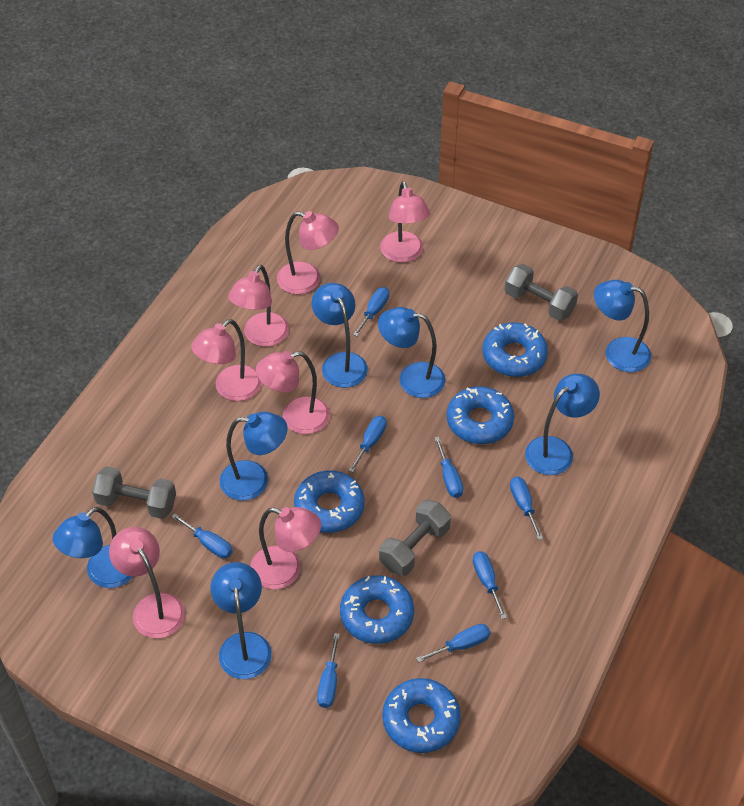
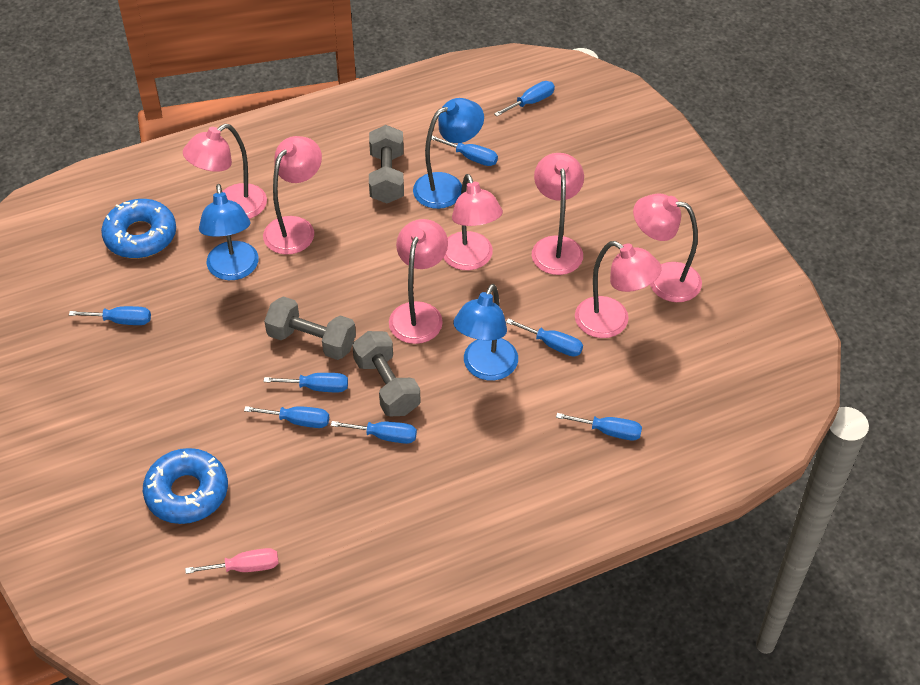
blue donut: 5 -> 2
blue lamp: 7 -> 3
pink screwdriver: 0 -> 1

